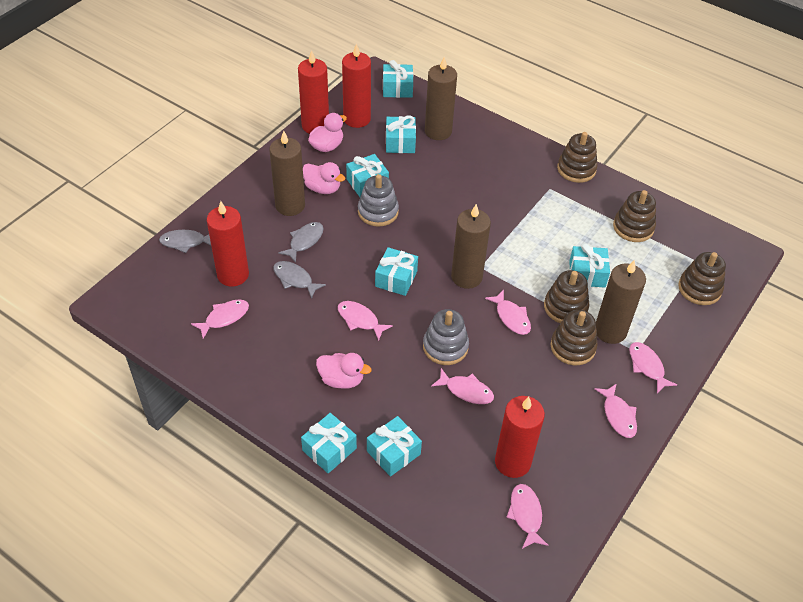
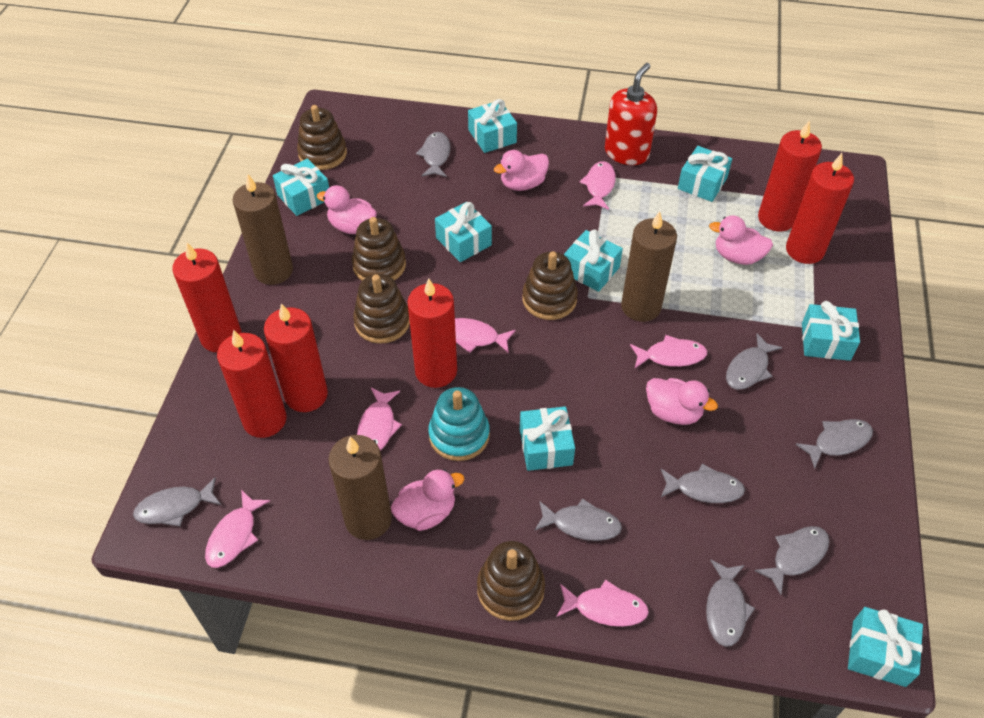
brown candle: 4 -> 3
grey fish: 3 -> 8
grey stacking toy: 2 -> 0
pink duck: 3 -> 5
pink fish: 7 -> 6
red candle: 4 -> 6
red soap dispenser: 0 -> 1
turquoise gift: 7 -> 8
turquoise stacking toy: 0 -> 1

